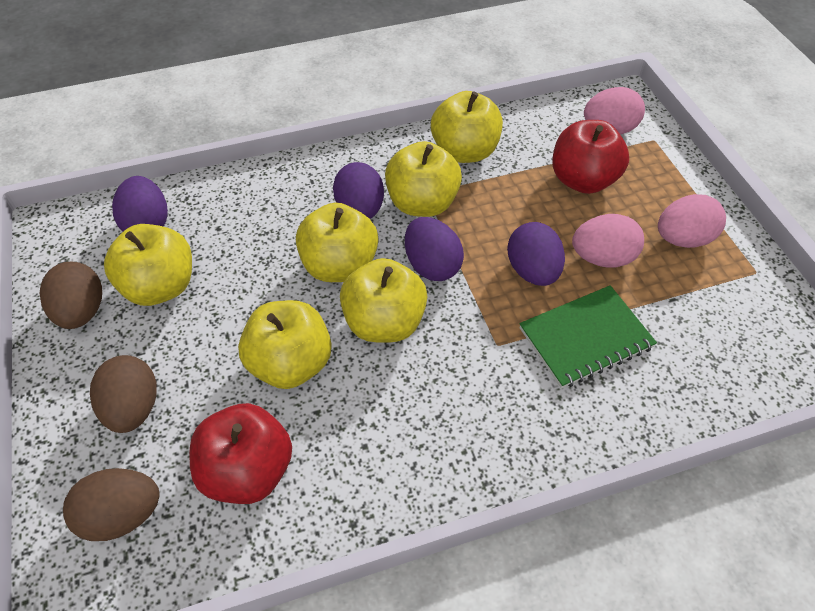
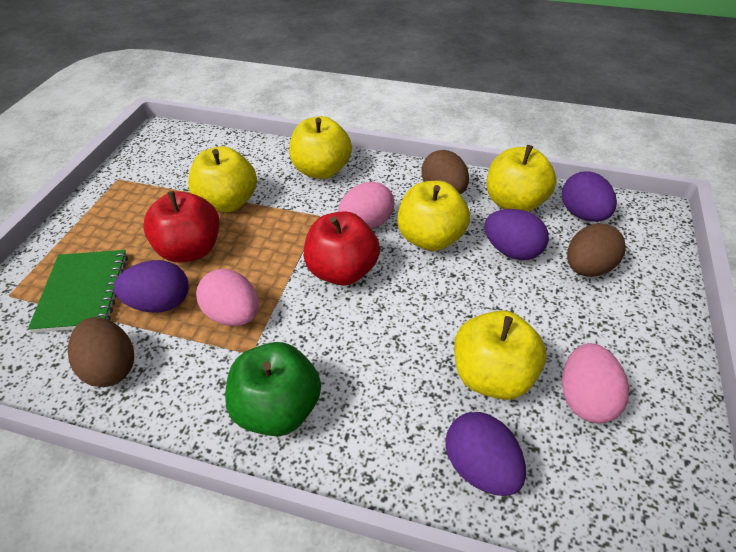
green apple: 0 -> 1
yellow apple: 6 -> 5

